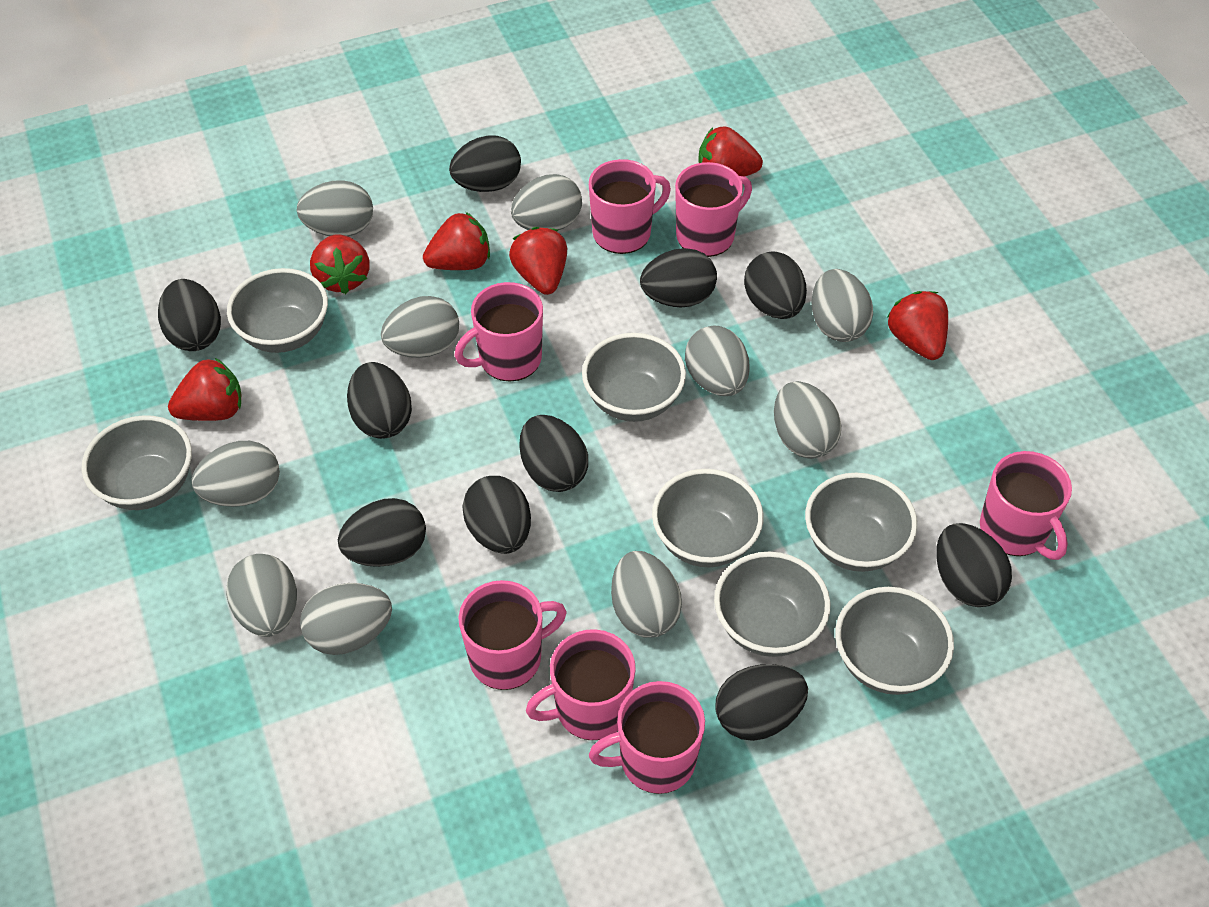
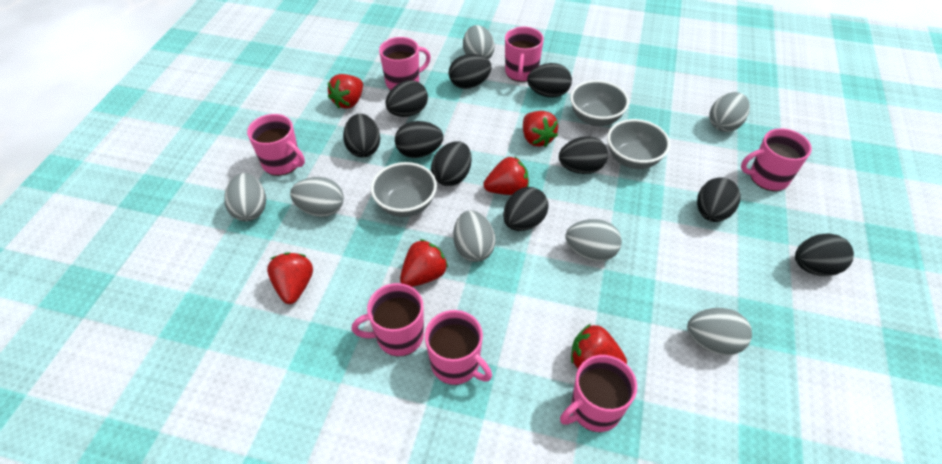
grey bowl: 7 -> 3
grey egg: 10 -> 7

